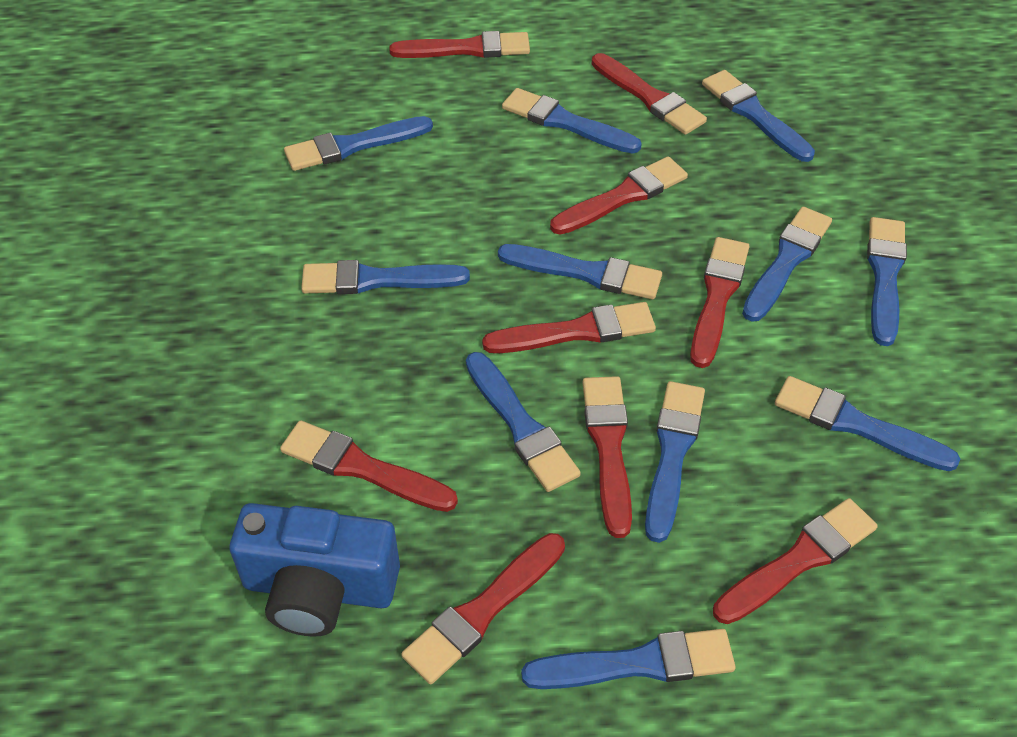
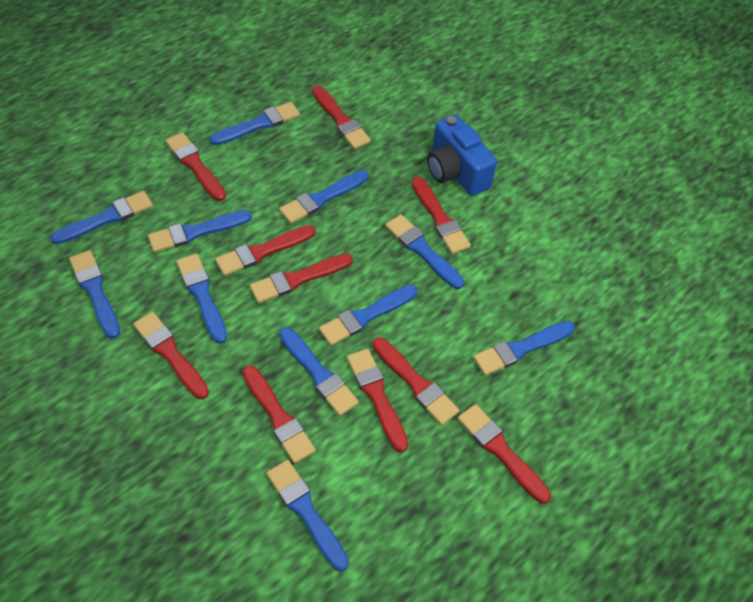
red brush: 9 -> 10

